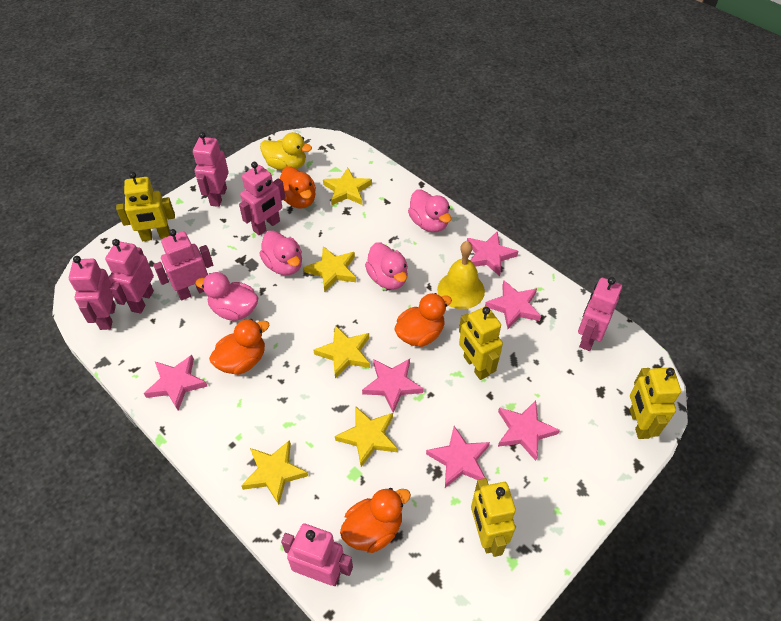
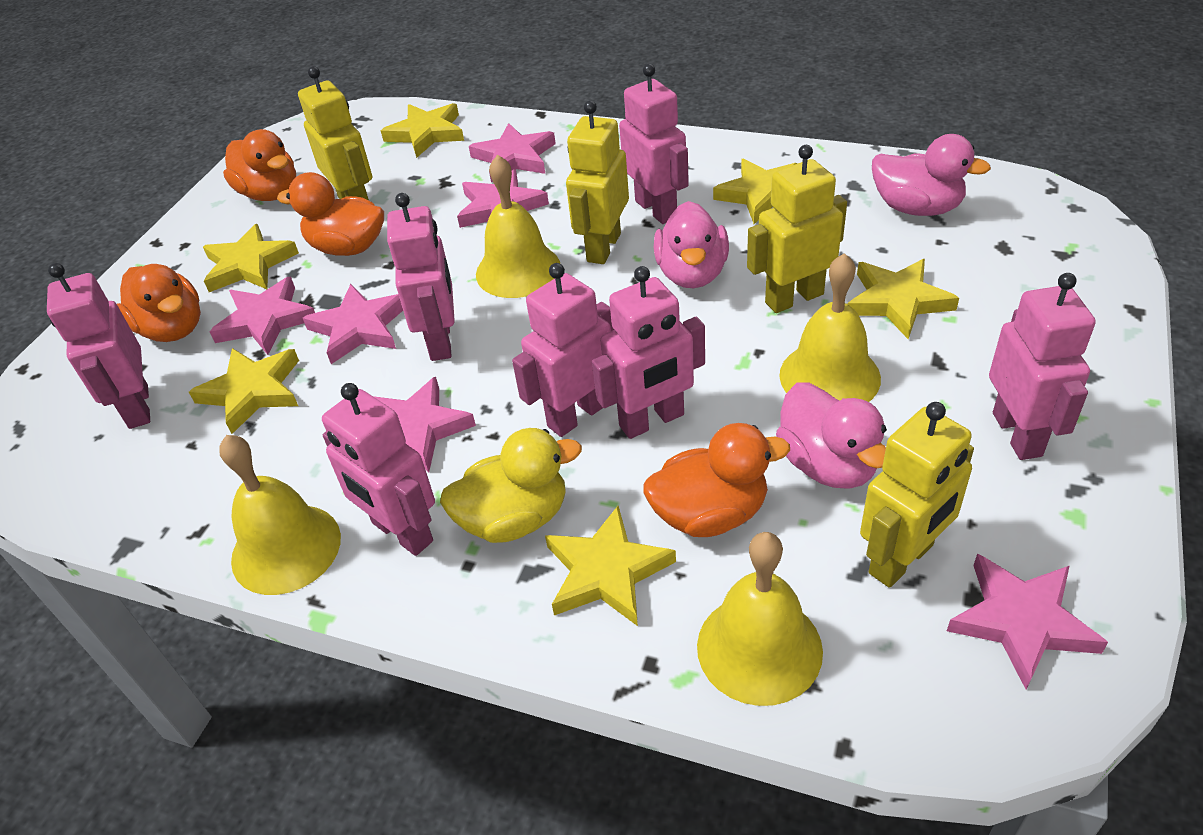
pink duck: 4 -> 3
yellow bell: 1 -> 4
yellow star: 5 -> 6

